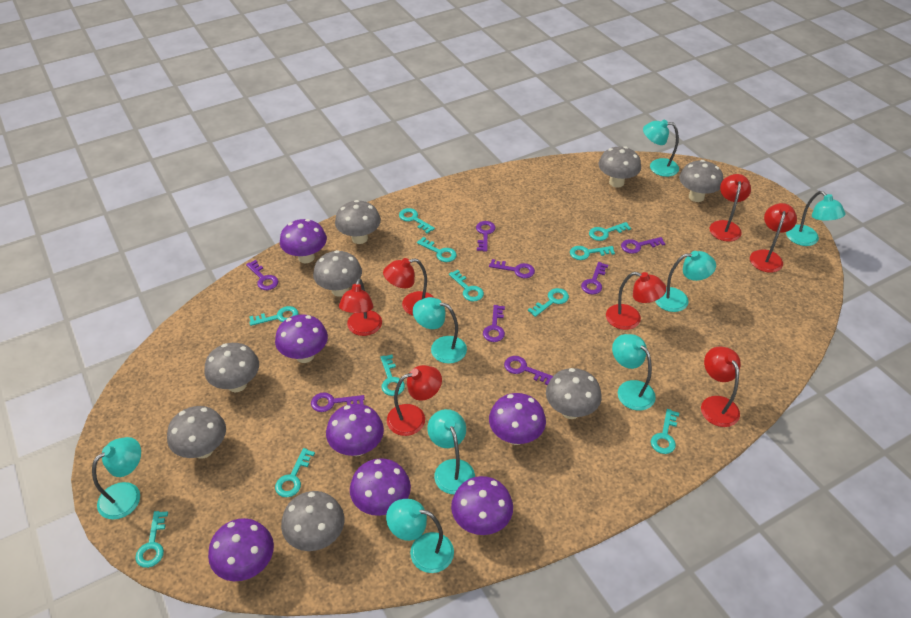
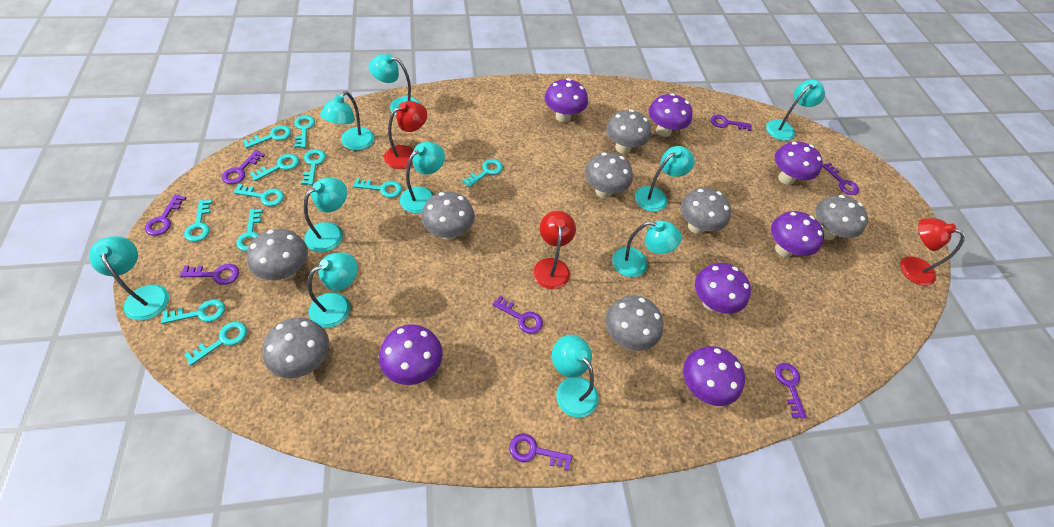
red lamp: 7 -> 3
turquoise lamp: 8 -> 10

